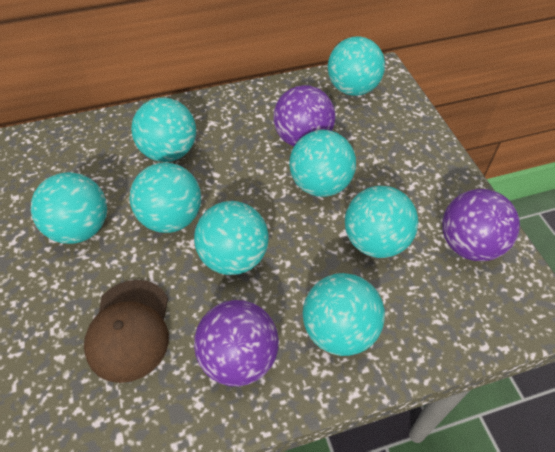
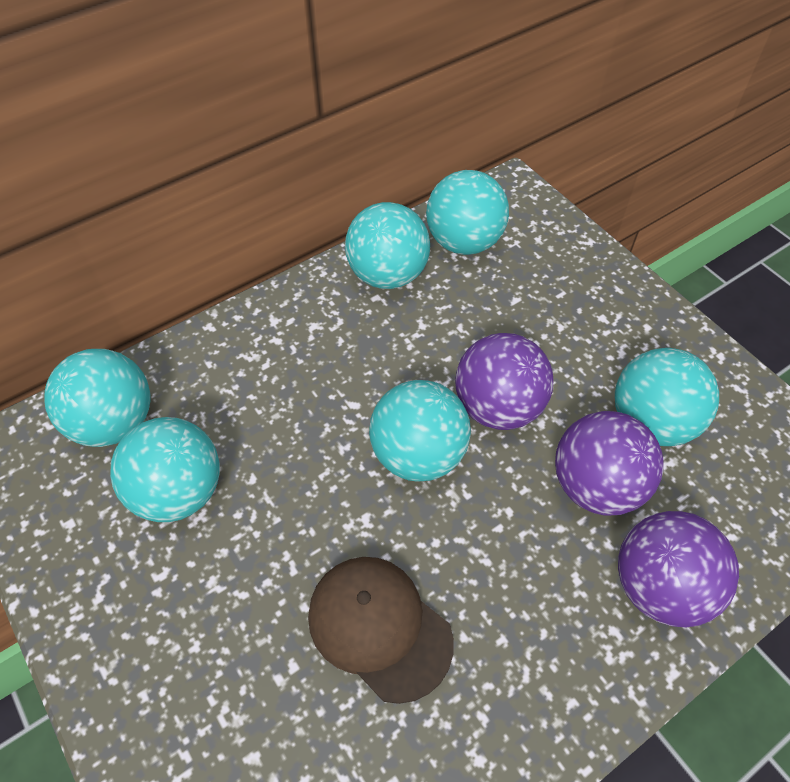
turquoise ball: 8 -> 6

